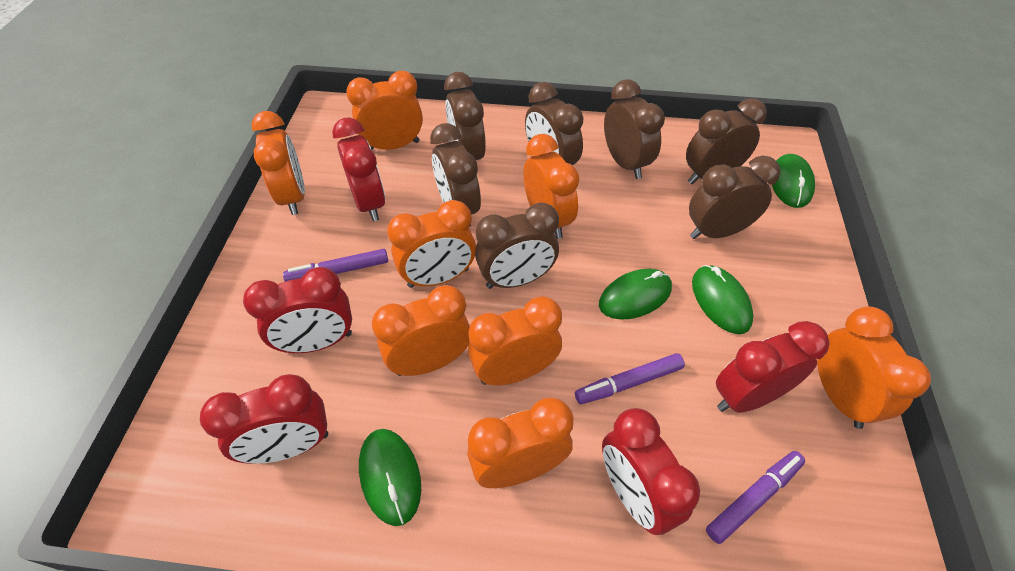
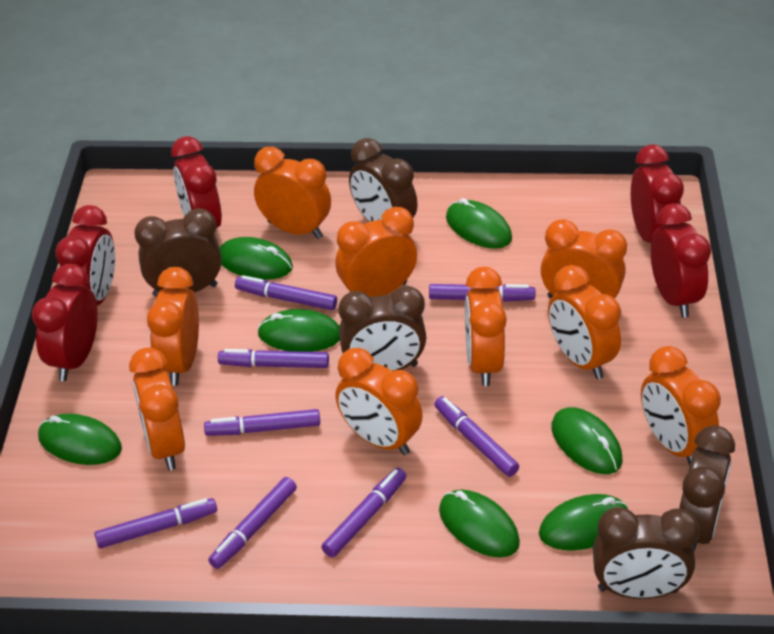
brown clock: 7 -> 5
green mouse: 4 -> 7
orange clock: 8 -> 9
purple marker: 3 -> 8

